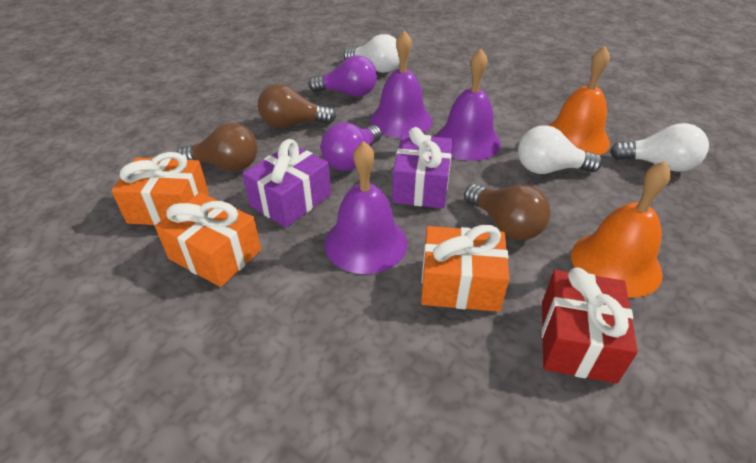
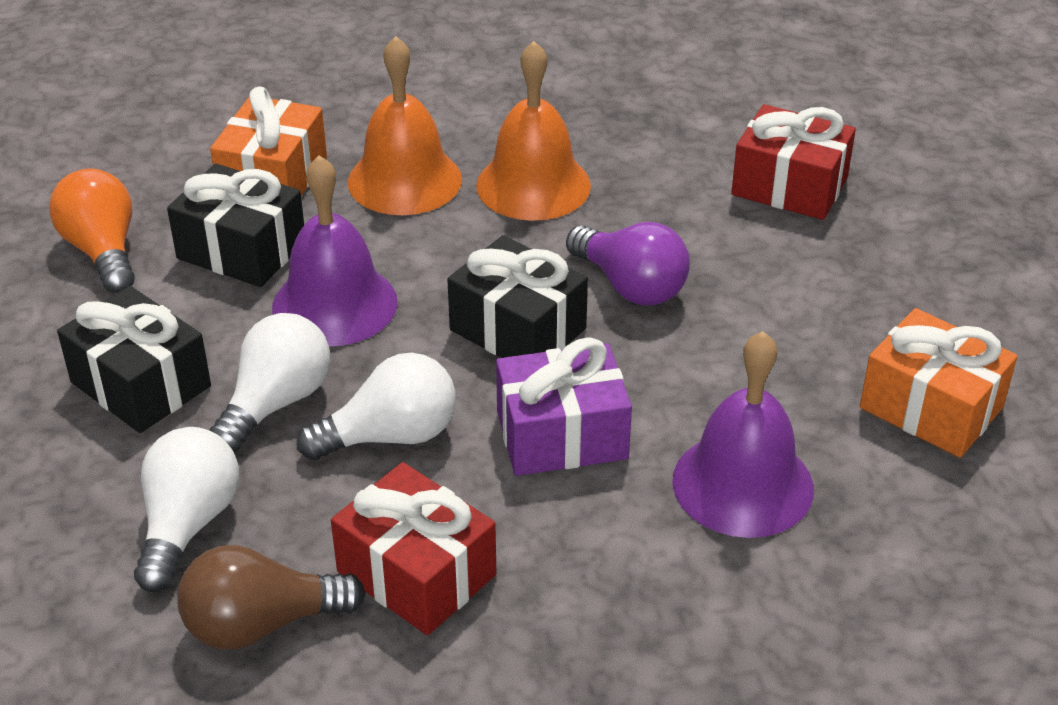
black gift: 0 -> 3
brown light bulb: 3 -> 1
orange gift: 3 -> 2
orange light bulb: 0 -> 1
purple bell: 3 -> 2
purple gift: 2 -> 1
purple light bulb: 2 -> 1
red gift: 1 -> 2

